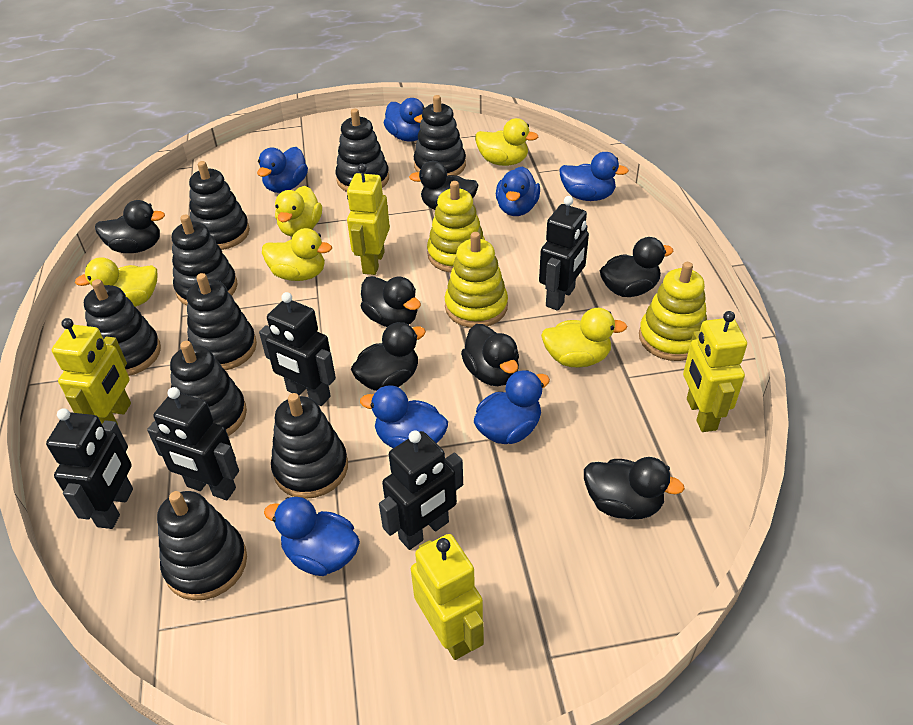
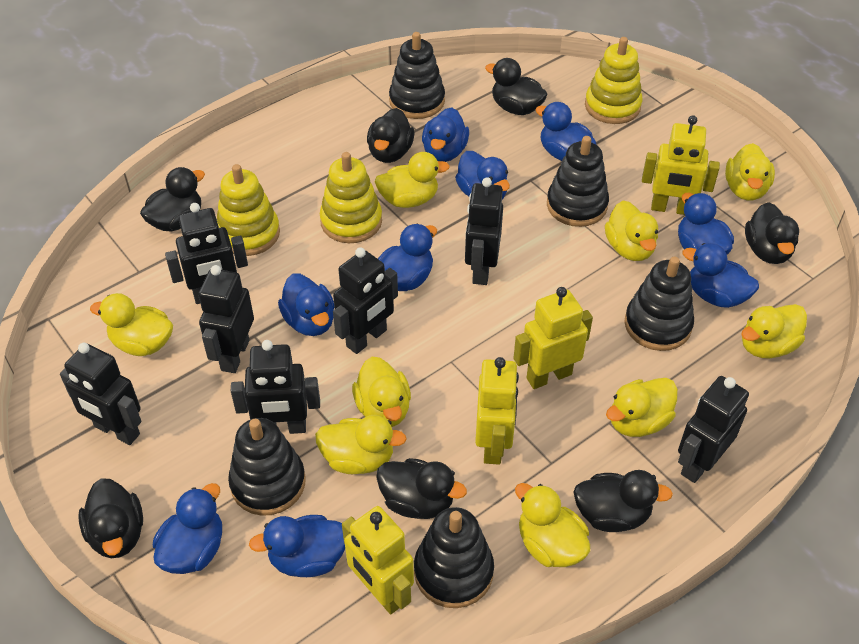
black robot: 5 -> 7
black stacking toy: 9 -> 5
blue duck: 7 -> 9
yellow duck: 5 -> 9

